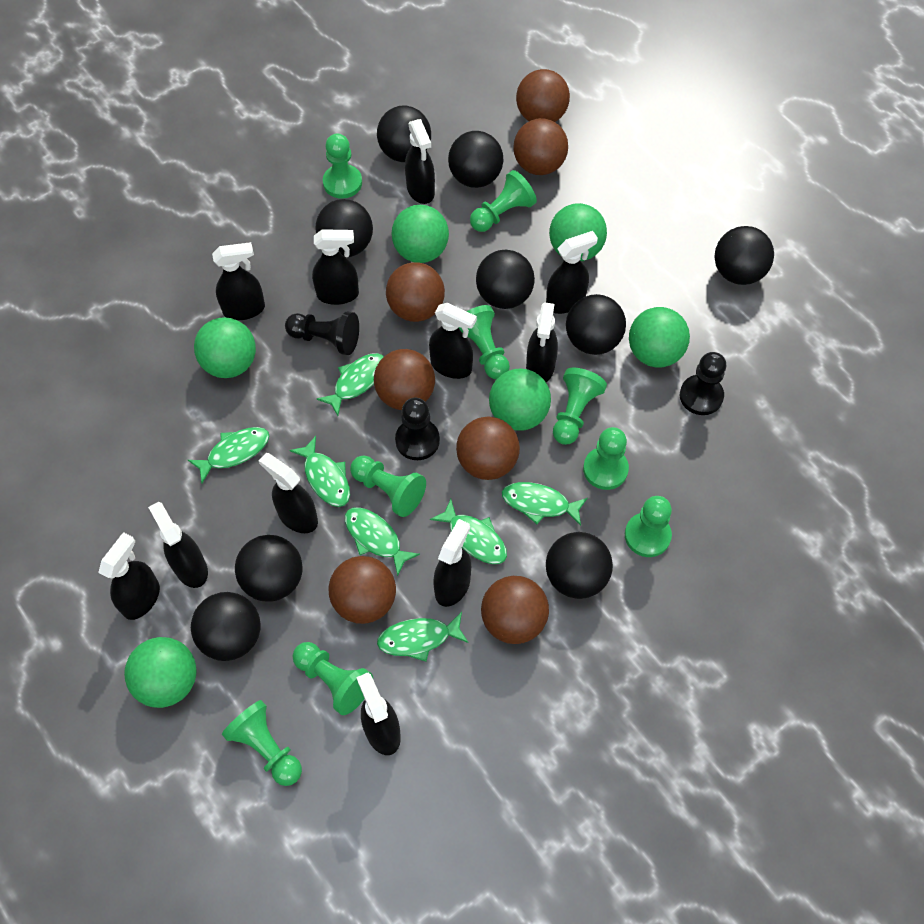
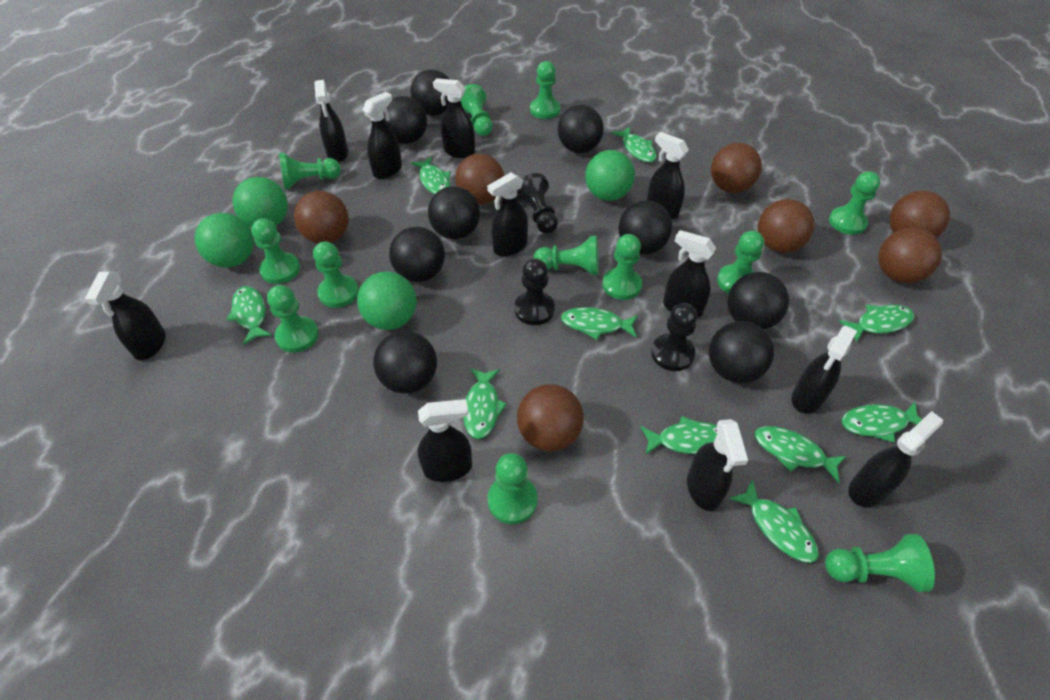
green ball: 6 -> 4
green fish: 7 -> 10
green pawn: 9 -> 12

